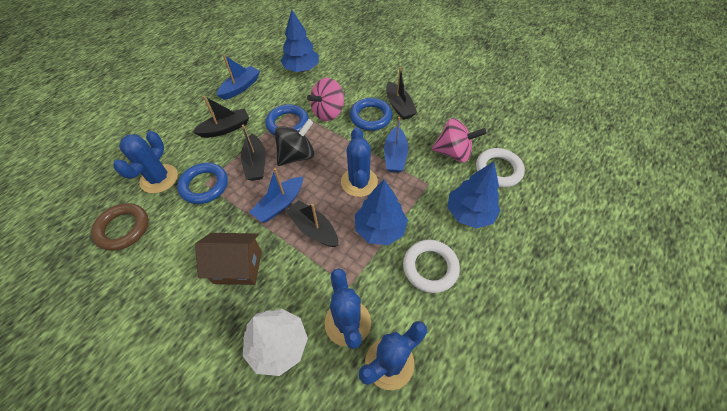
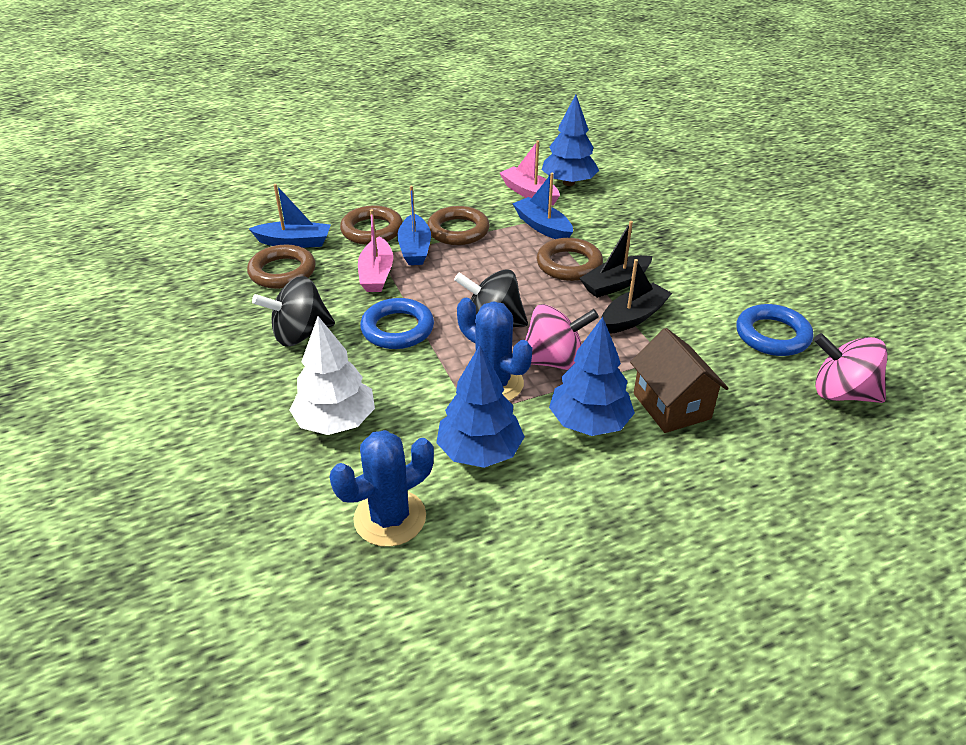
black boat: 4 -> 2
black spinning top: 1 -> 2
blue cactus: 4 -> 2
blue ring: 3 -> 2
brown ring: 1 -> 4
pink boat: 0 -> 2
white ring: 2 -> 0

